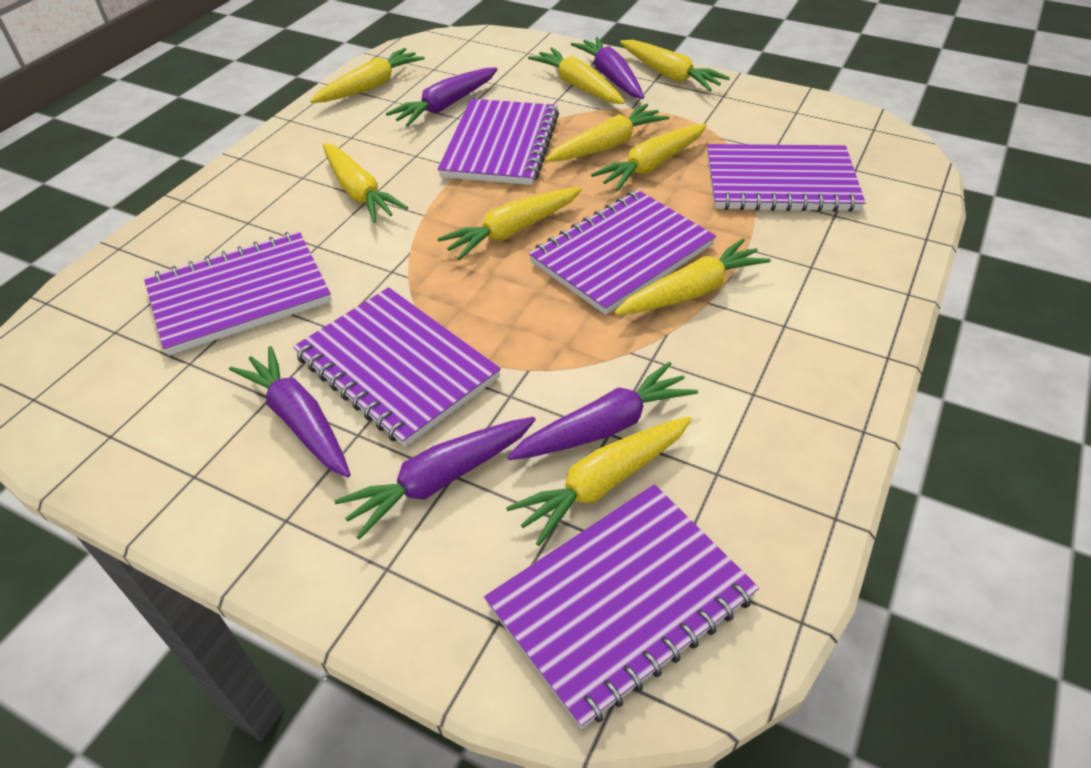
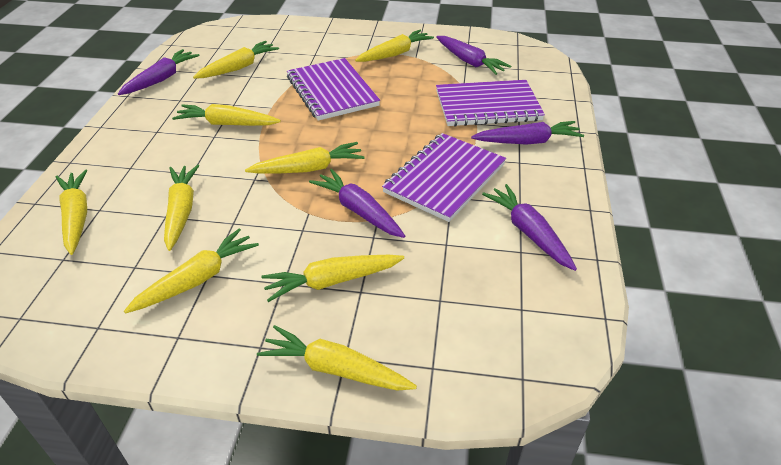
purple notebook: 6 -> 3

